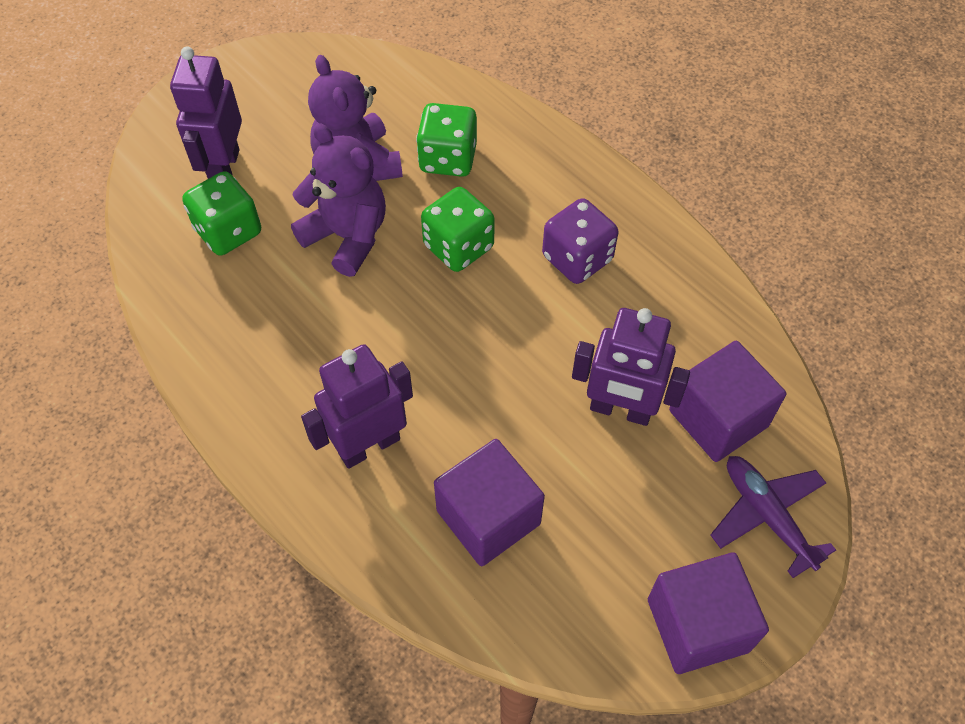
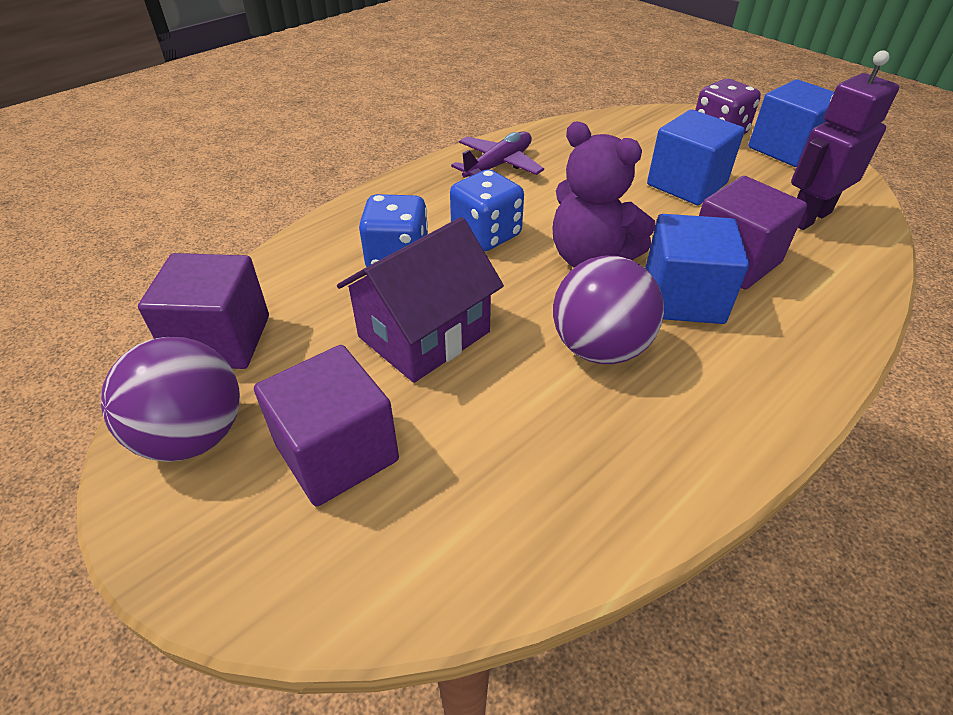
blue cube: 0 -> 3
blue dice: 0 -> 2
green dice: 3 -> 0
purple ball: 0 -> 2
purple house: 0 -> 1
purple robot: 3 -> 1
purple teddy bear: 2 -> 1

